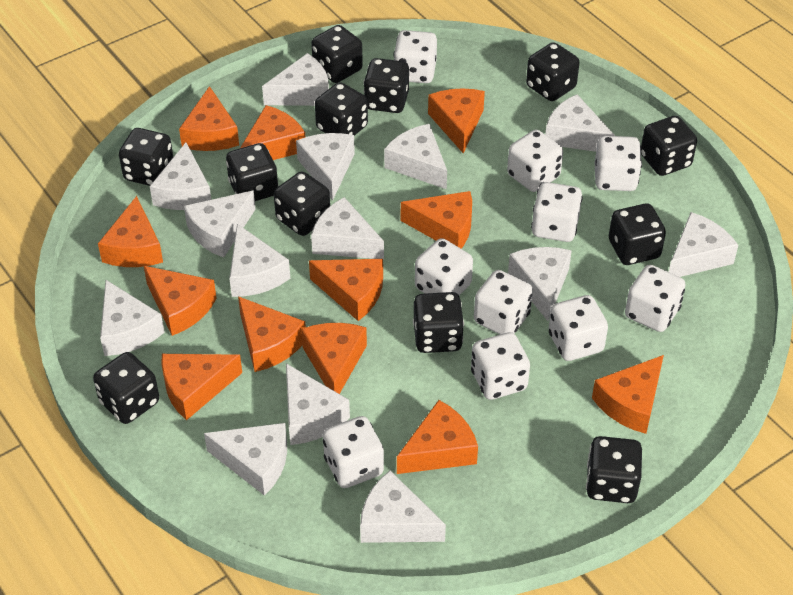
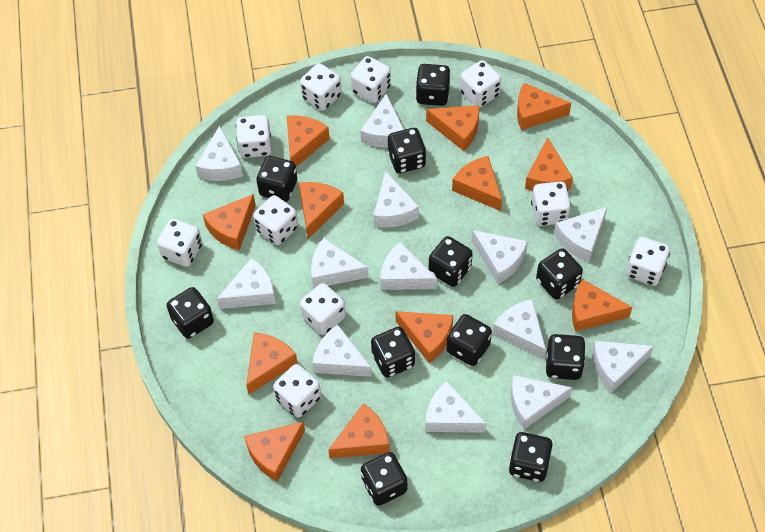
black dice: 12 -> 11
white cheese: 14 -> 13

